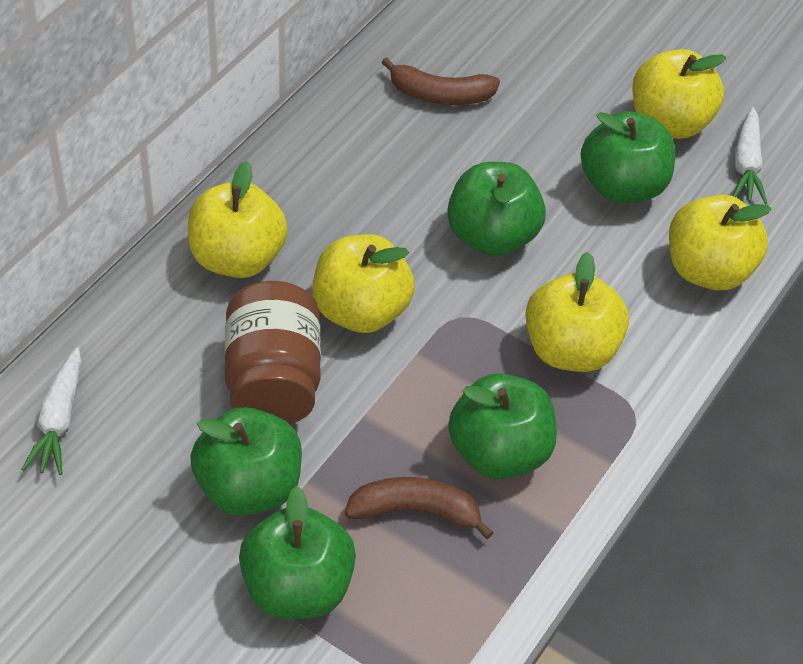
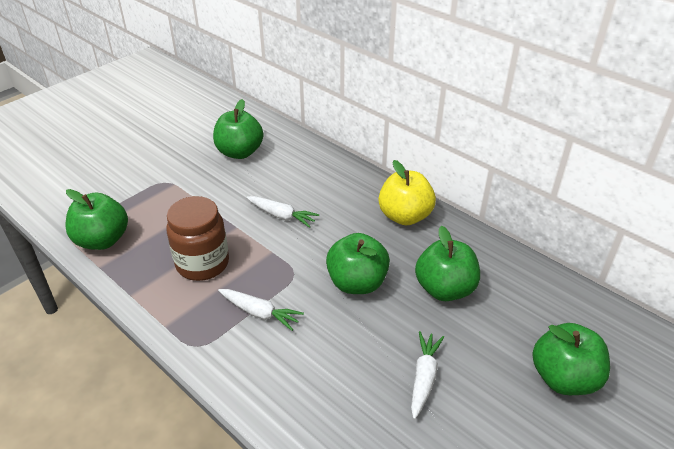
brown banana: 2 -> 0
white carrot: 2 -> 3
yellow apple: 5 -> 1

